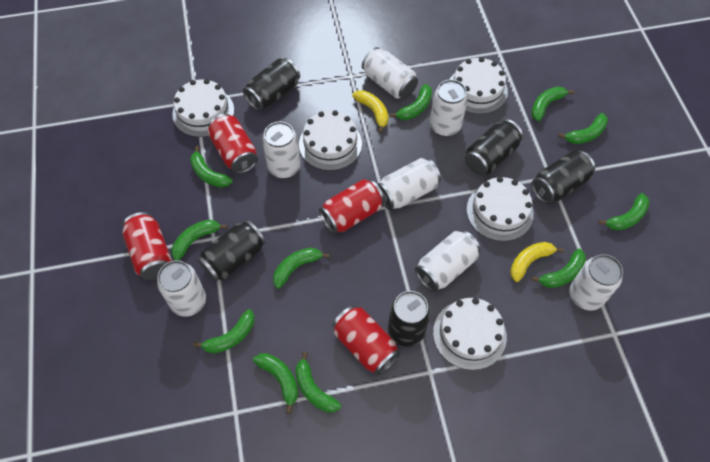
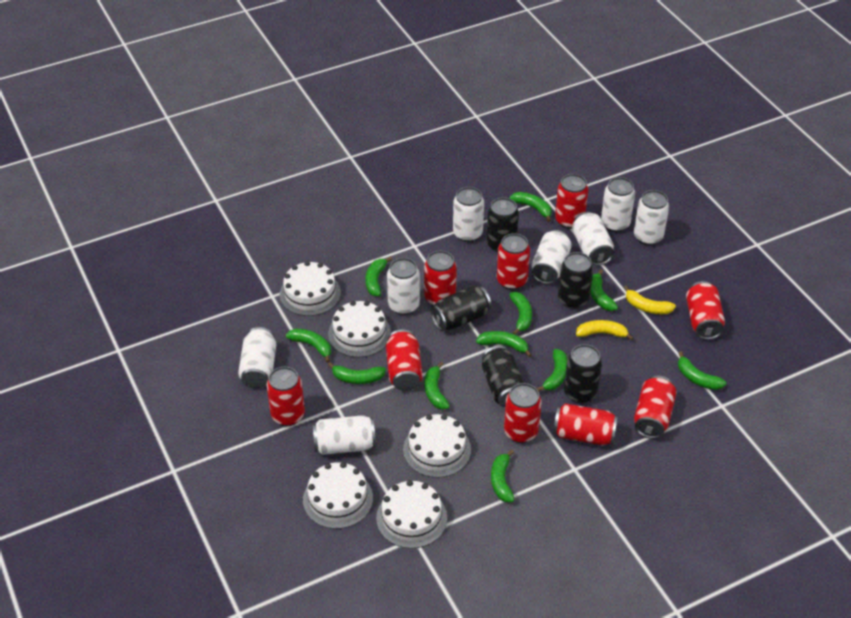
red can: 4 -> 9
white can: 7 -> 8

